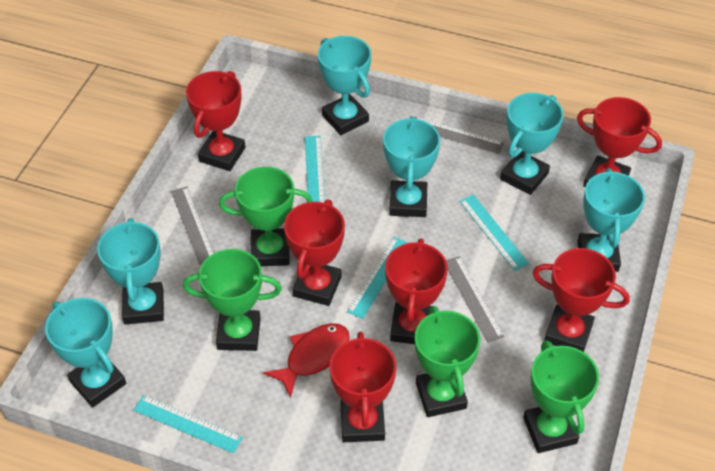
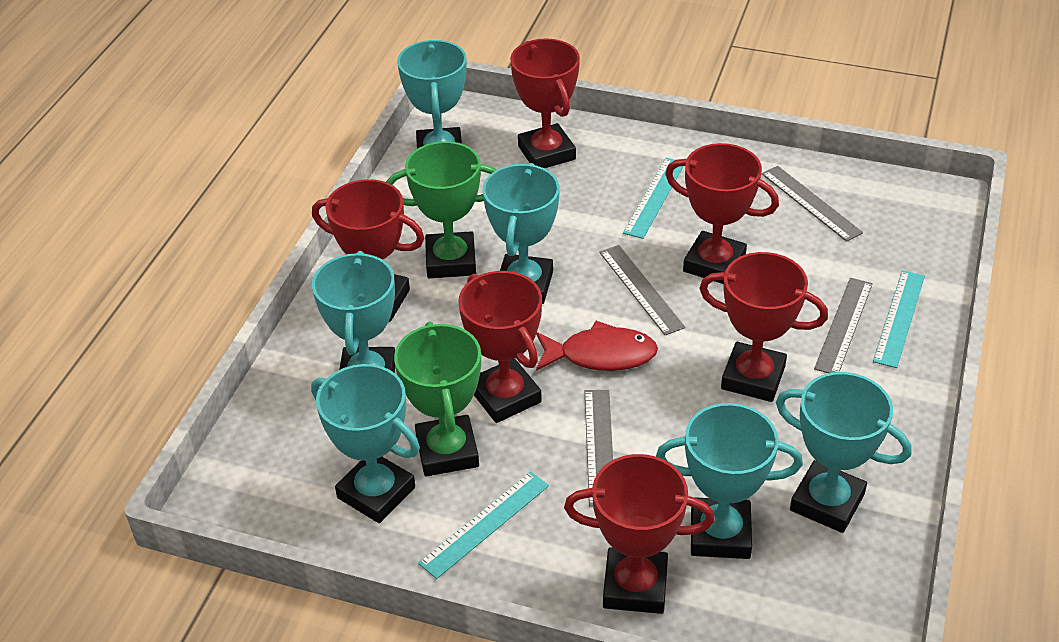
green trophy: 4 -> 2
grey ruler: 3 -> 4
turquoise ruler: 4 -> 3

